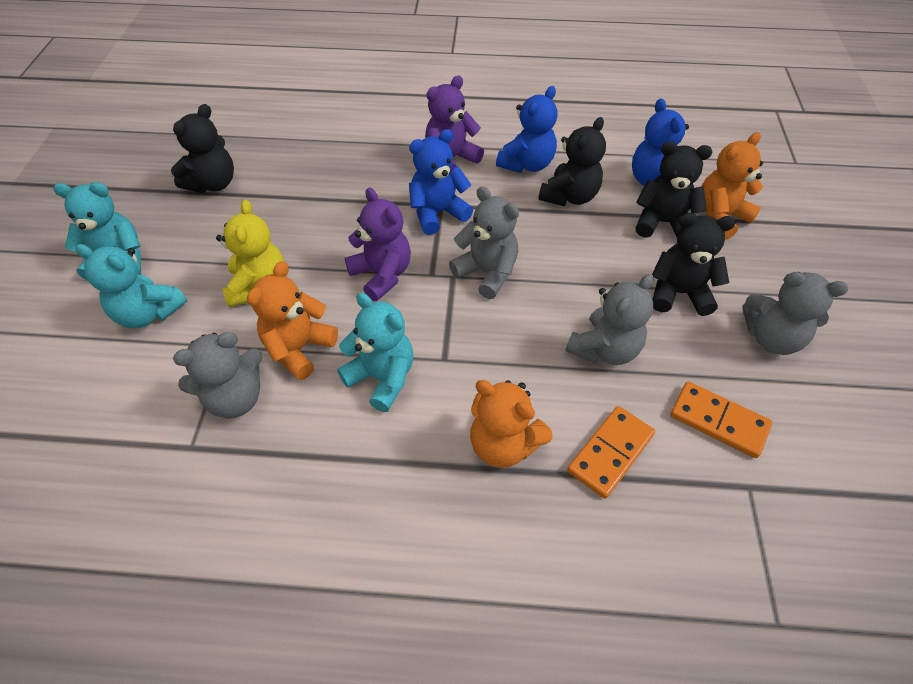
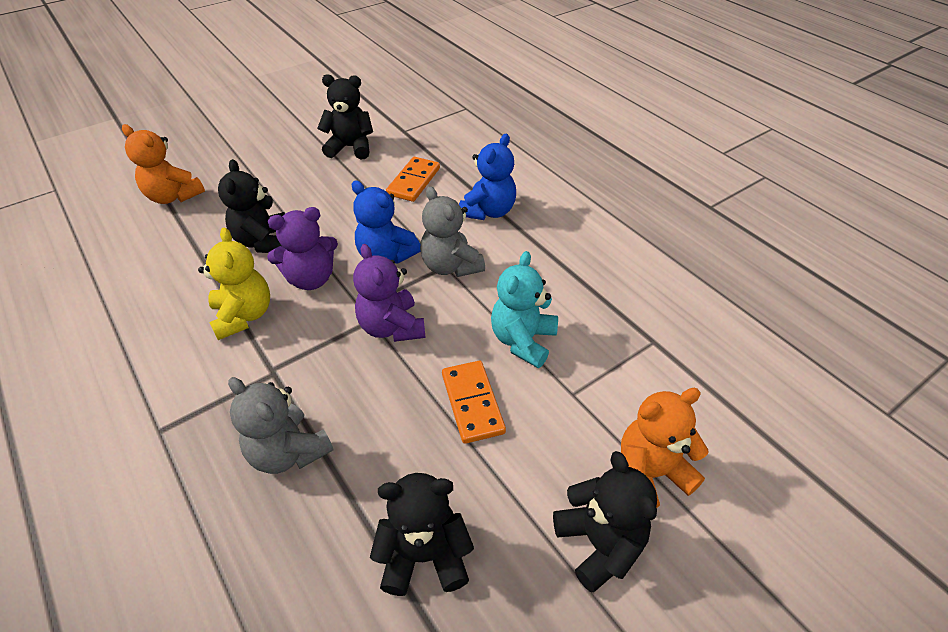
blue teddy bear: 3 -> 2
grey teddy bear: 4 -> 2
orange teddy bear: 3 -> 2
turquoise teddy bear: 3 -> 1

